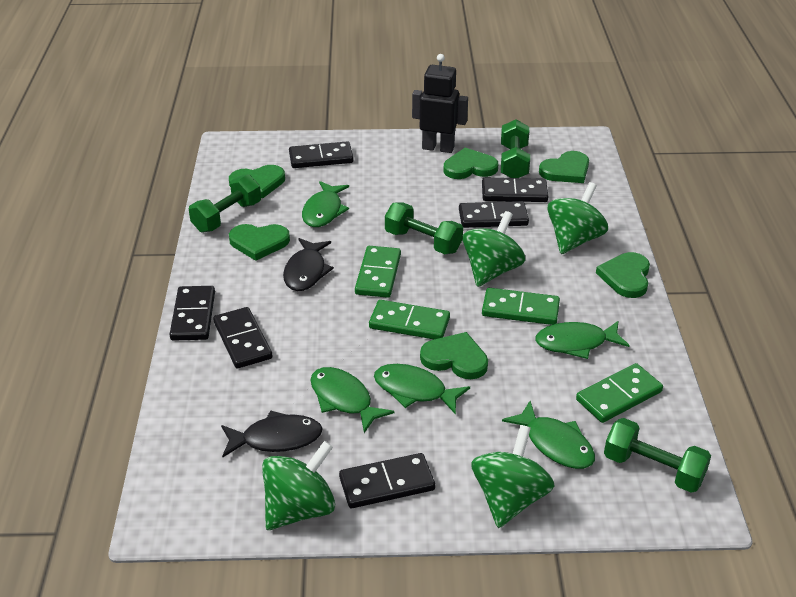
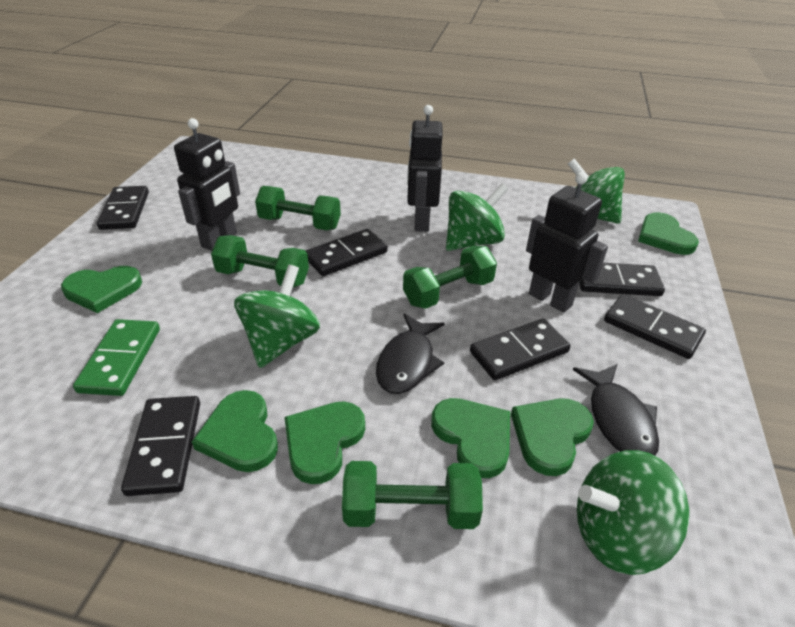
black robot: 1 -> 3
green domino: 4 -> 1
green fish: 5 -> 0

